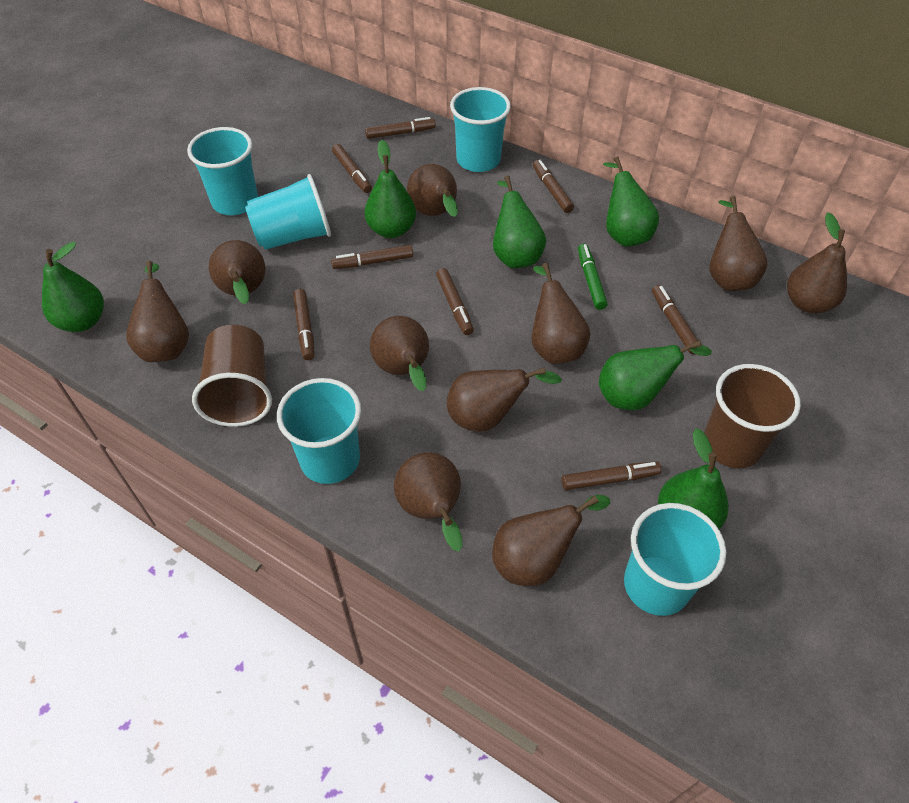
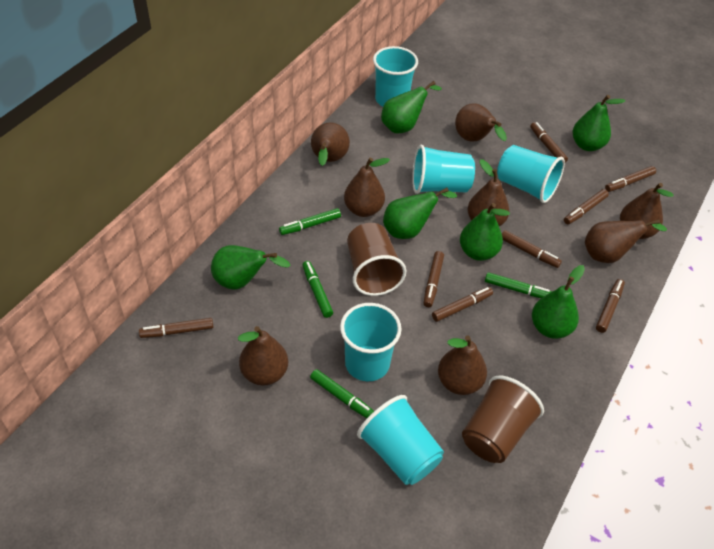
brown pear: 10 -> 8
green marker: 1 -> 4

